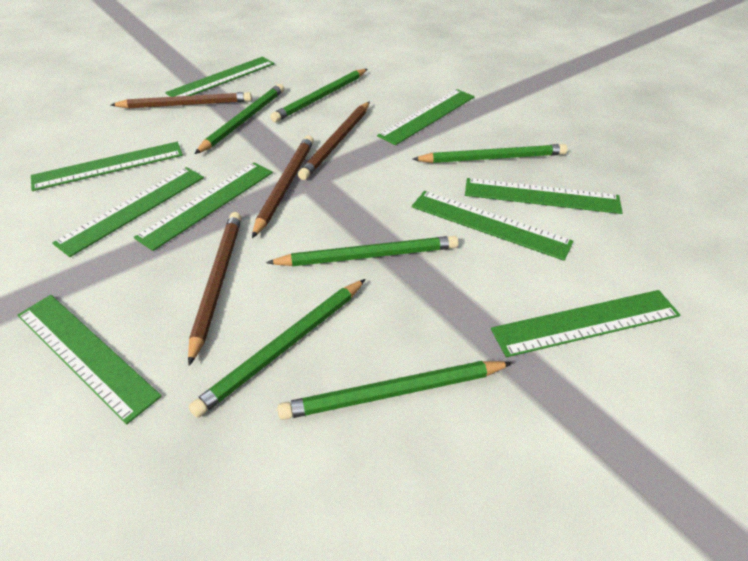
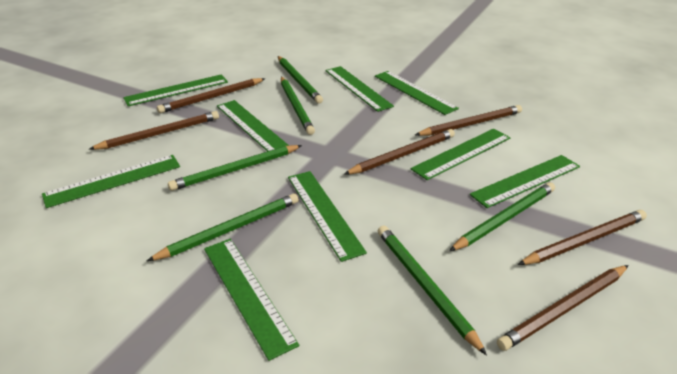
brown pencil: 4 -> 6

